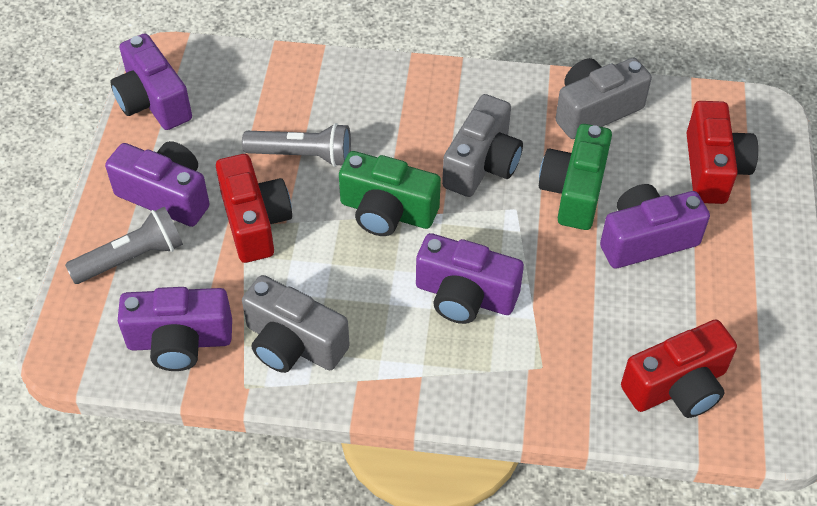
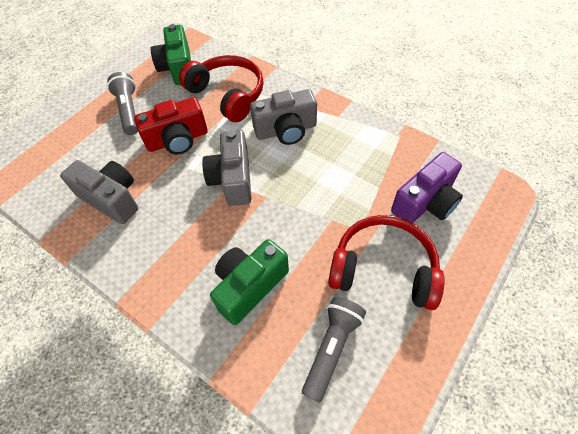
purple camera: 5 -> 1
red camera: 3 -> 1
red headphones: 0 -> 2

